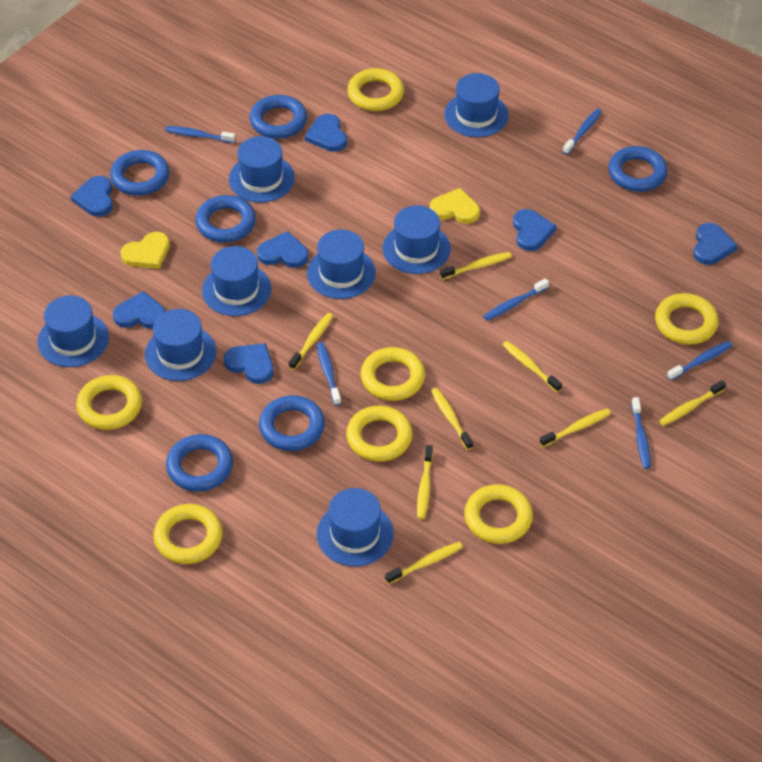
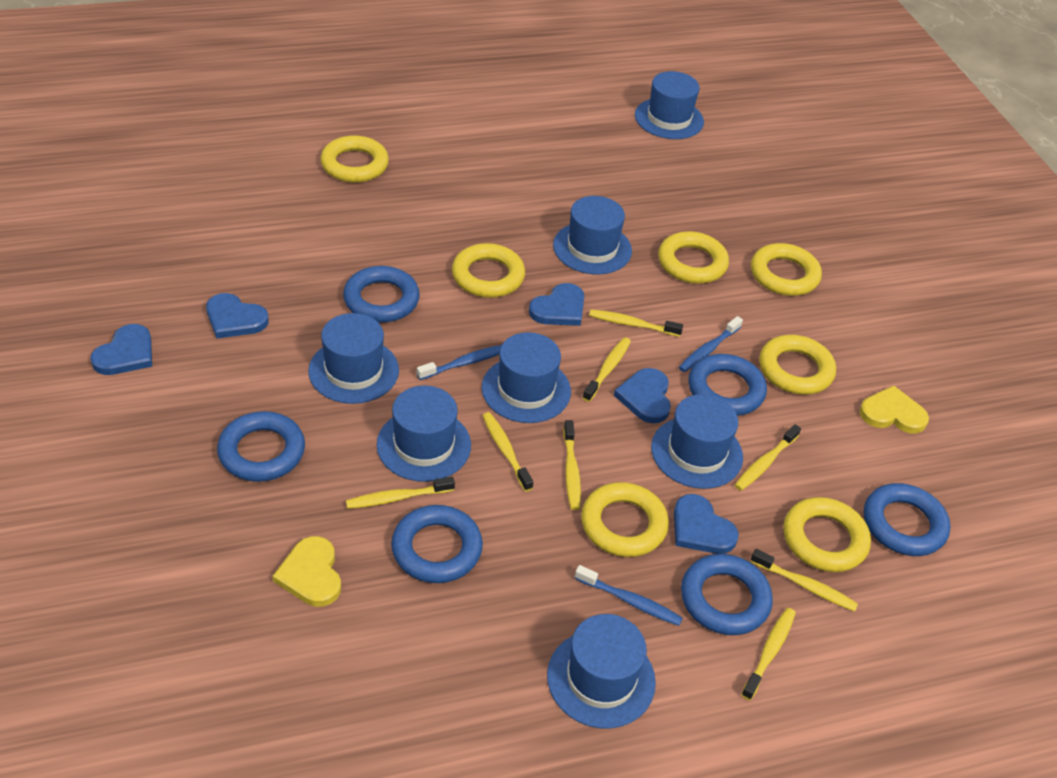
blue hat: 8 -> 7
blue heart: 7 -> 5
blue toothbrush: 6 -> 3

